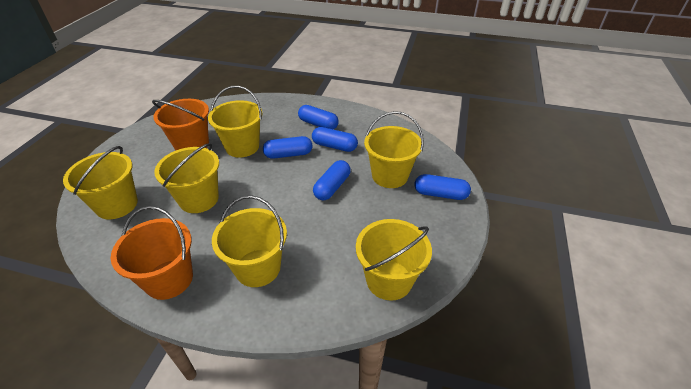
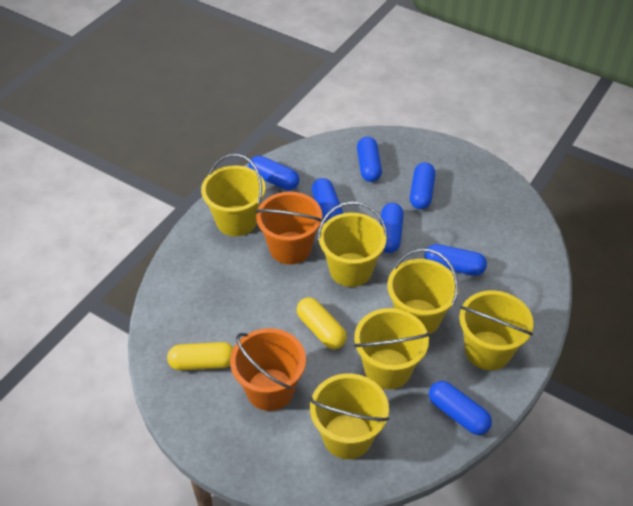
blue capsule: 5 -> 7
yellow capsule: 0 -> 2

